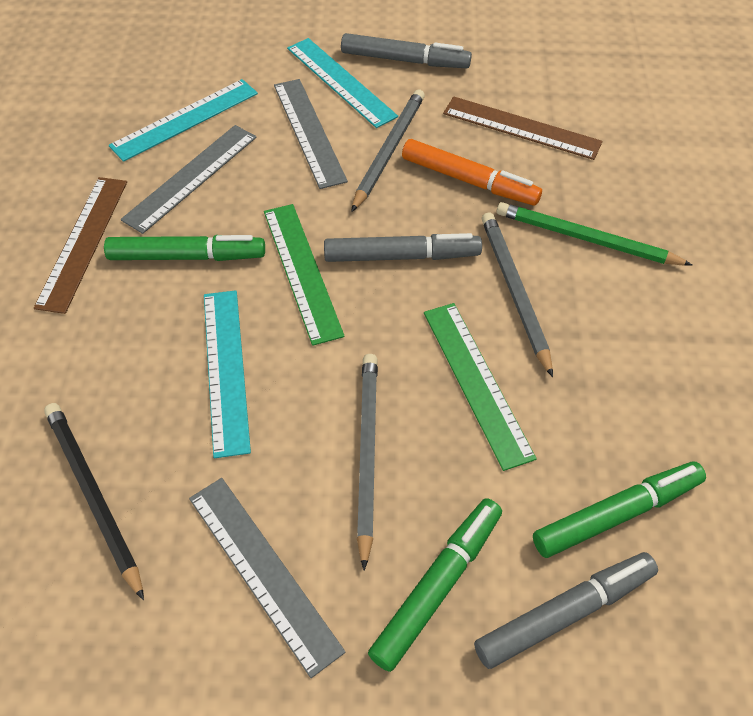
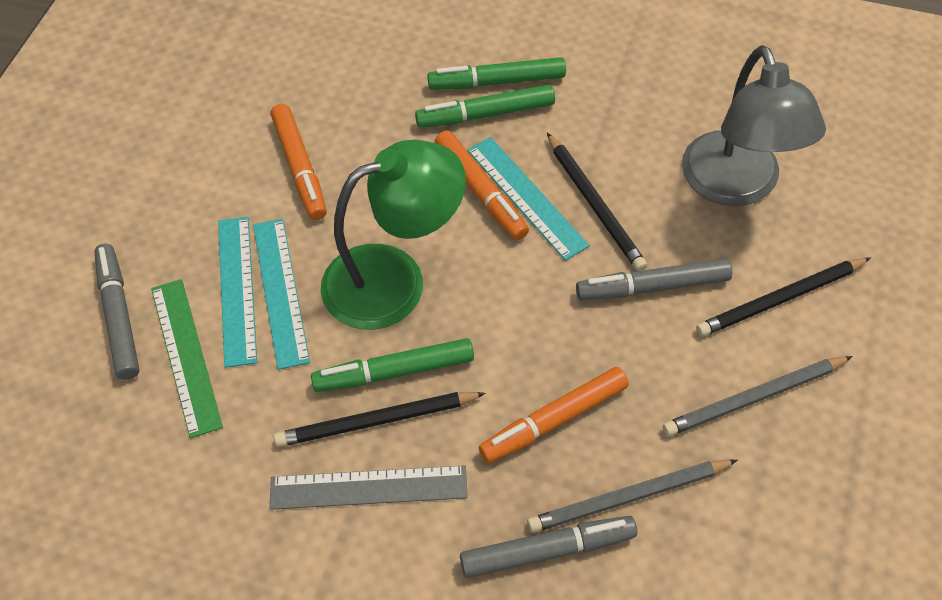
black pencil: 1 -> 3
brown ruler: 2 -> 0
green lamp: 0 -> 1
green pencil: 1 -> 0
green ruler: 2 -> 1
grey lamp: 0 -> 1
grey pencil: 3 -> 2
grey ruler: 3 -> 1
orange marker: 1 -> 3

